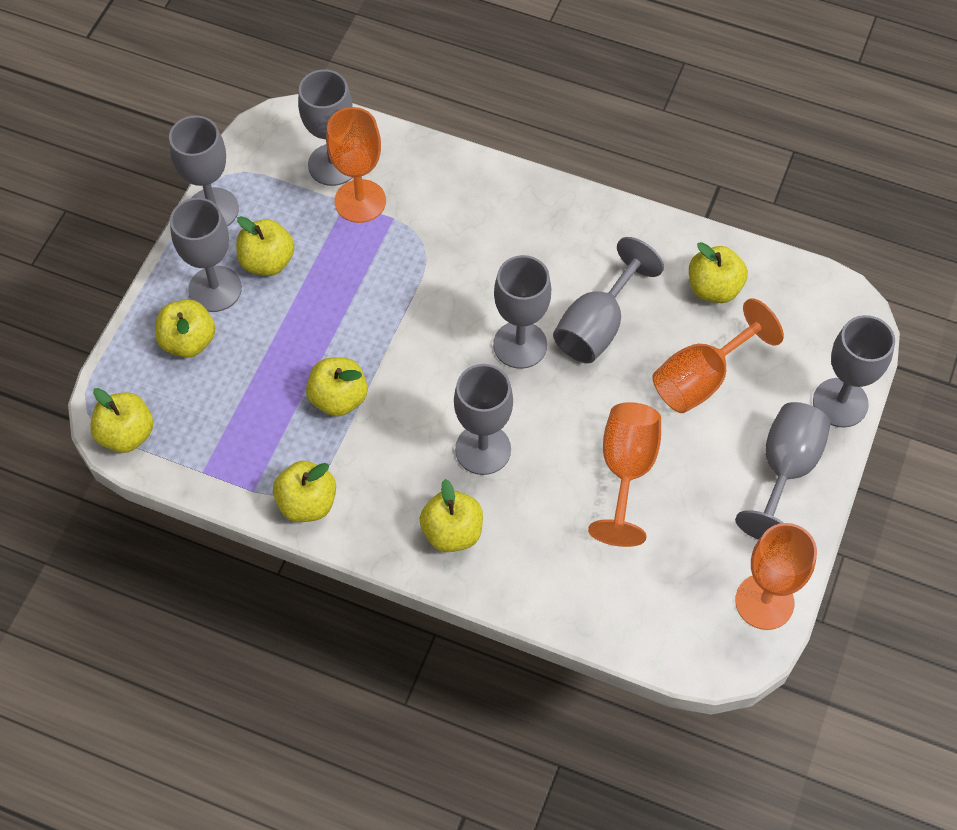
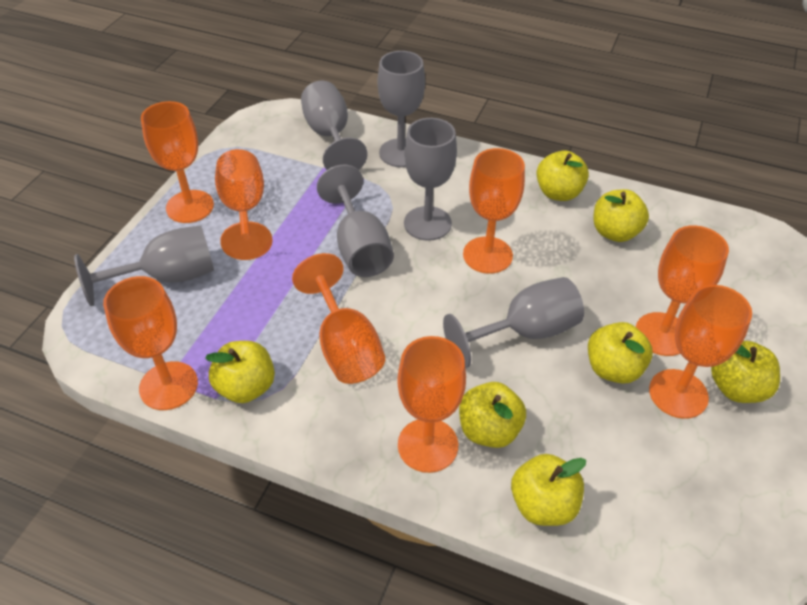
grey goblet: 8 -> 6
orange goblet: 4 -> 8

